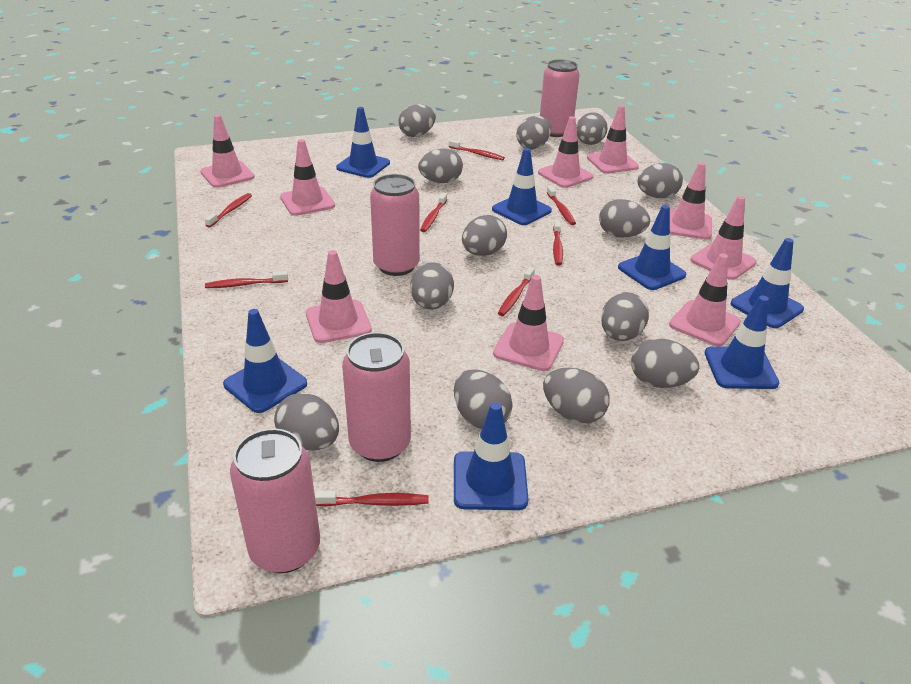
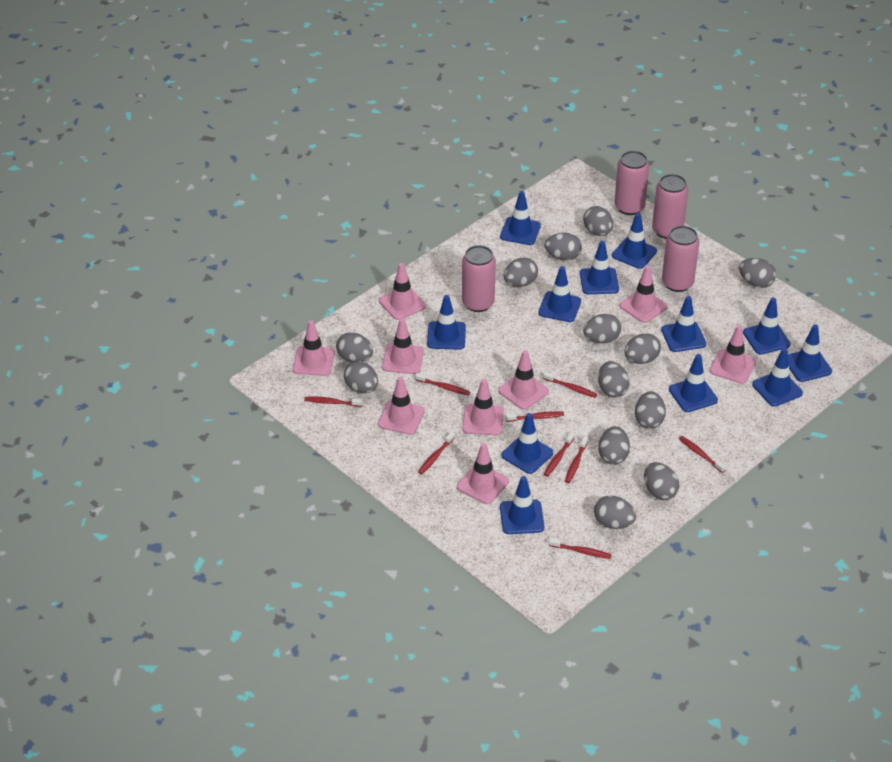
blue traffic cone: 7 -> 12
red toothbrush: 8 -> 9

